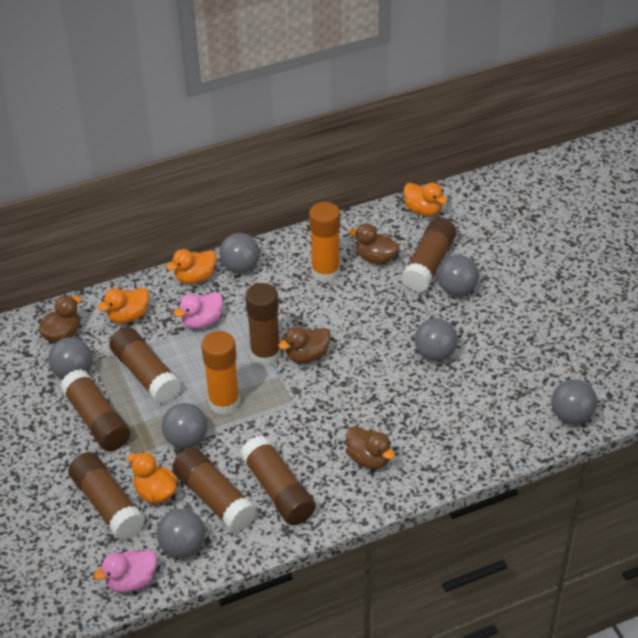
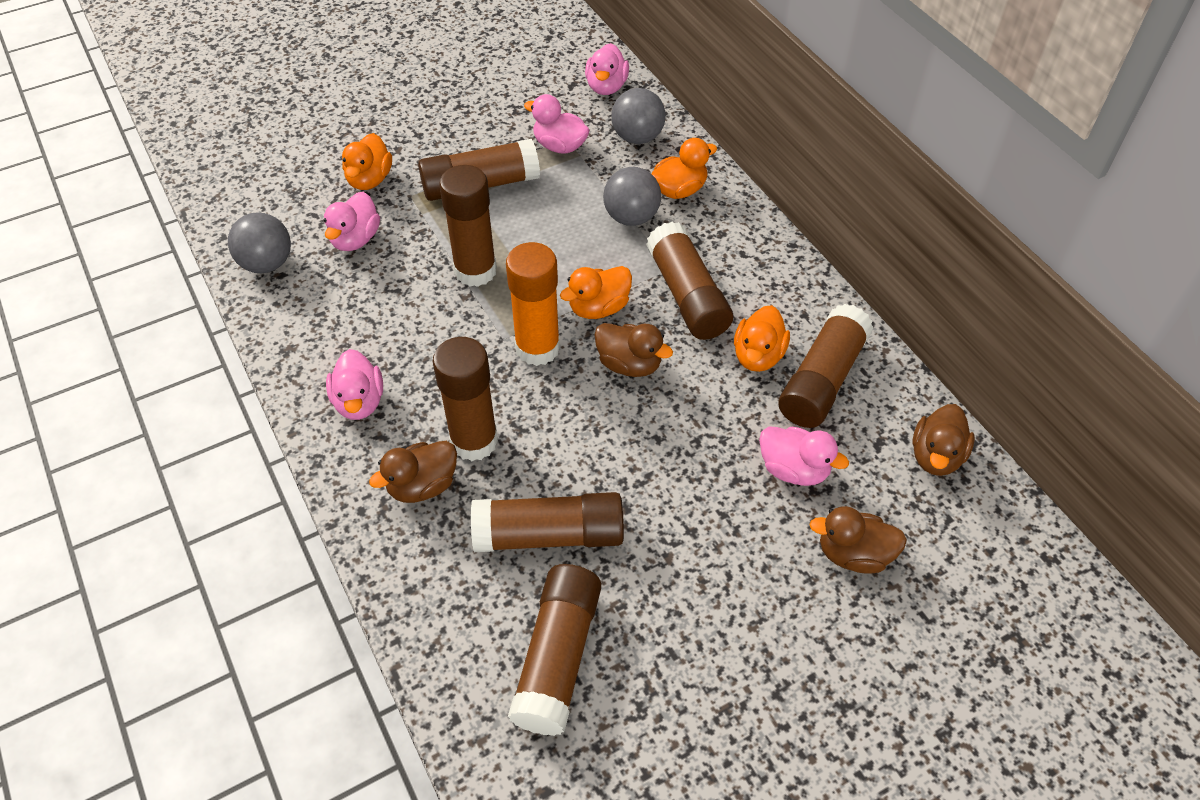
grey ball: 7 -> 3
orange glue stick: 2 -> 1
pink duck: 2 -> 5

